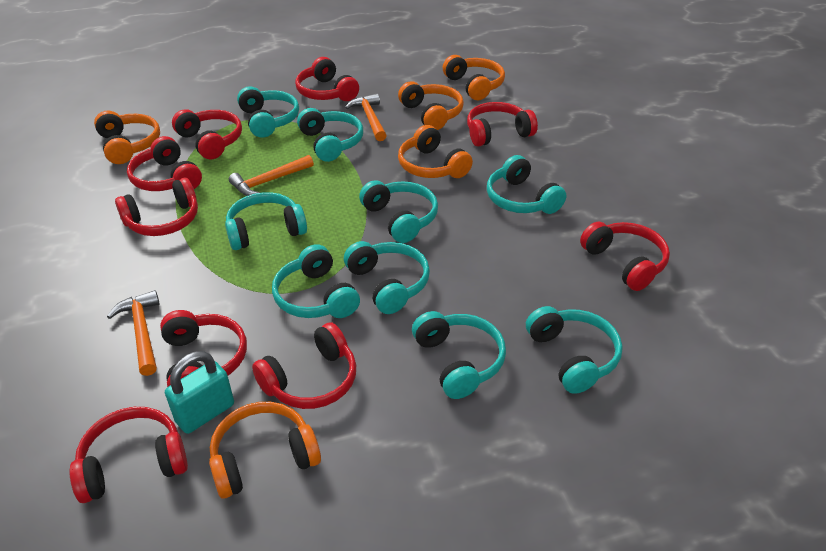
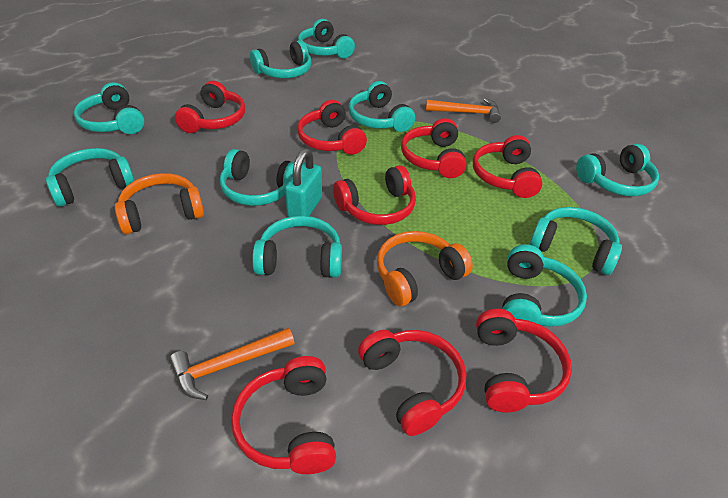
orange hammer: 3 -> 2
orange headphones: 5 -> 2
red headphones: 9 -> 8
turquoise headphones: 9 -> 10

